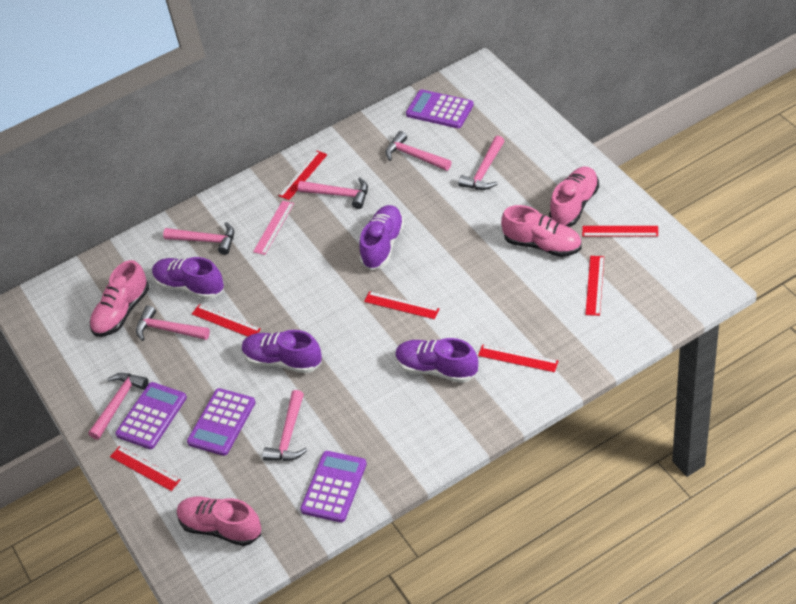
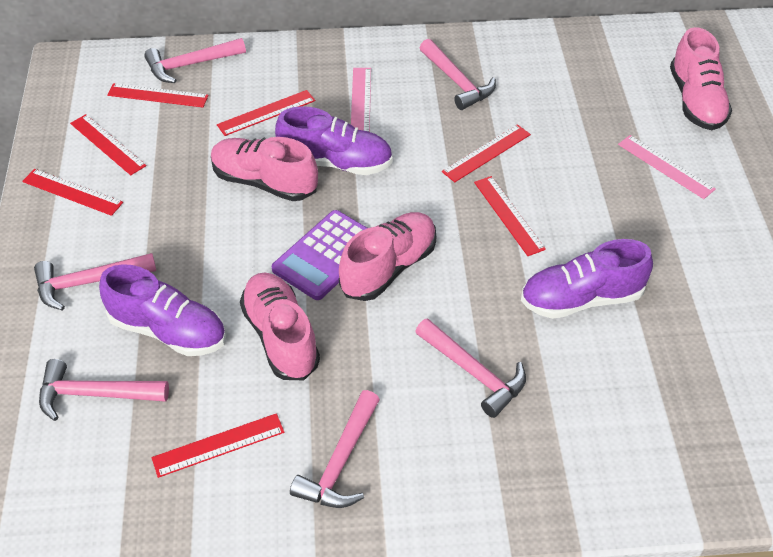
pink hammer: 7 -> 6
pink ruler: 1 -> 2
purple calculator: 4 -> 1
purple shoe: 4 -> 3

